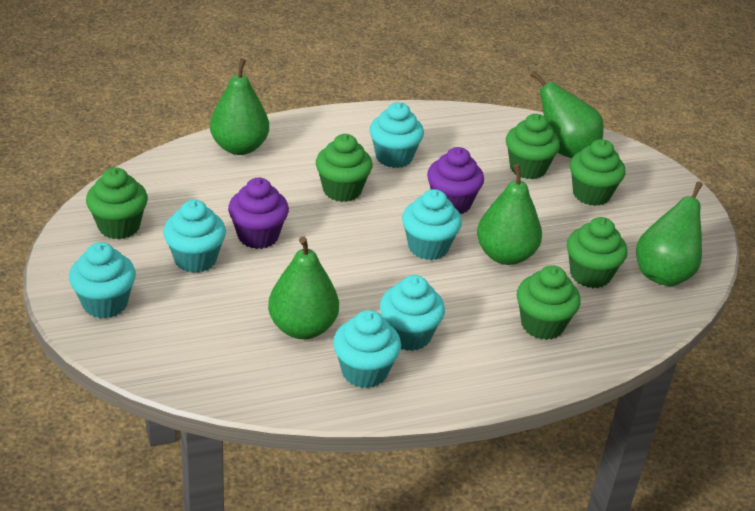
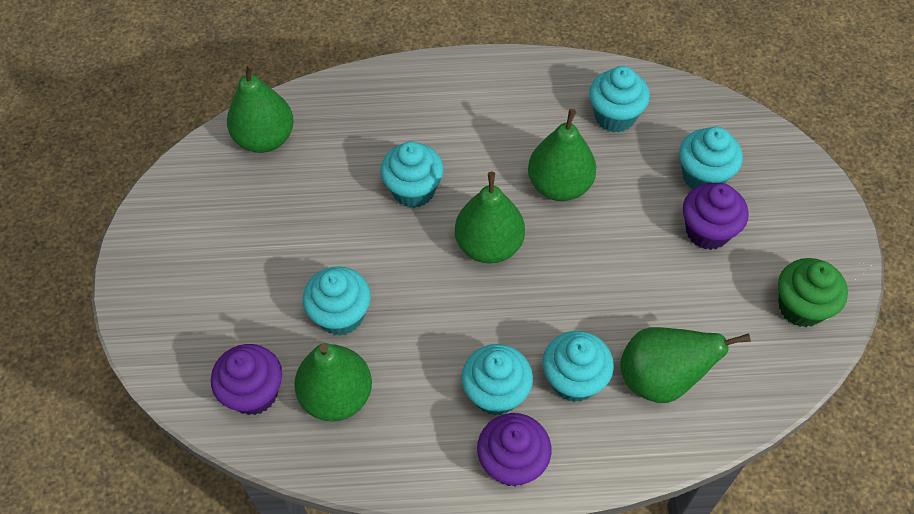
green cupcake: 6 -> 1
purple cupcake: 2 -> 3

